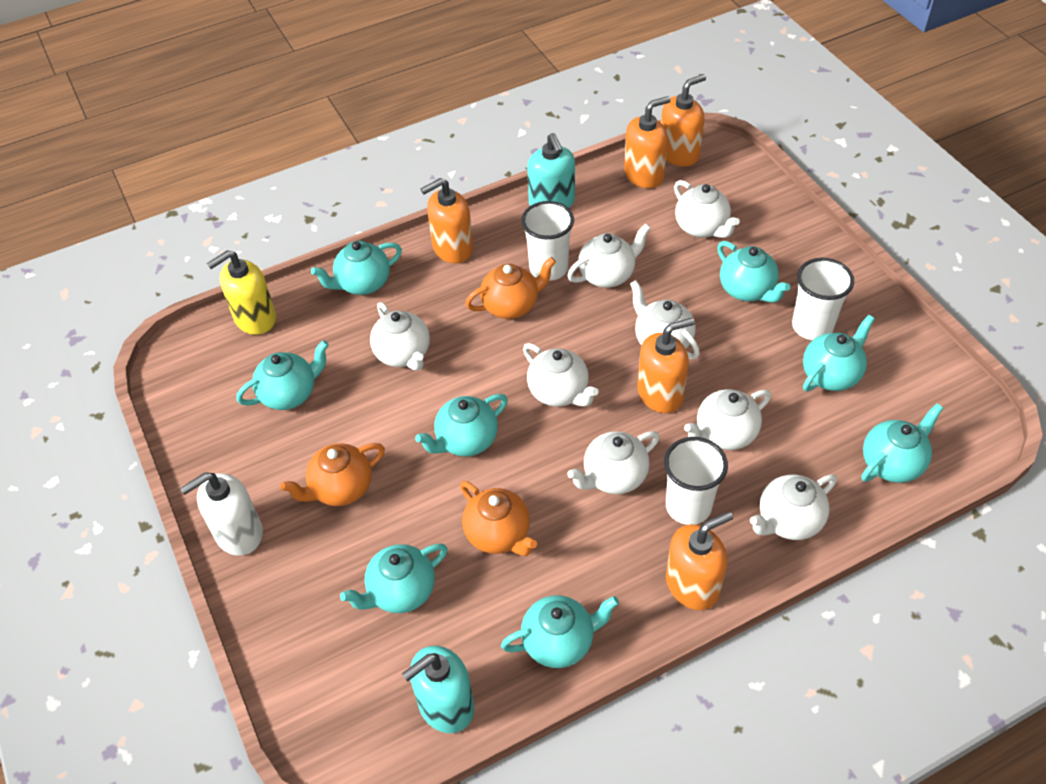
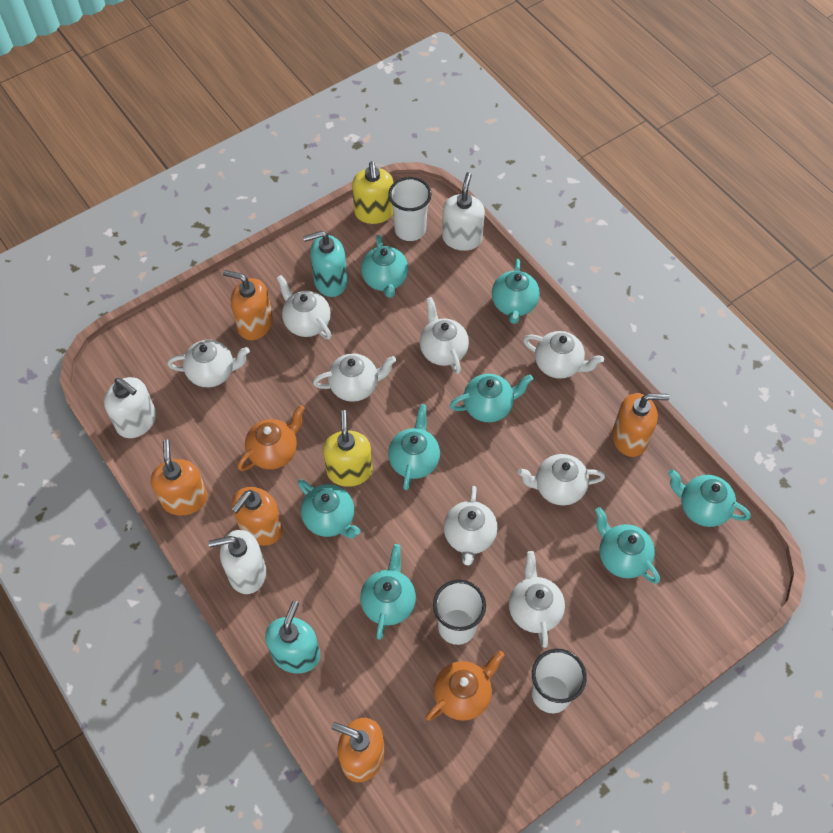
orange teapot: 3 -> 2
white soap dispenser: 1 -> 3
yellow soap dispenser: 1 -> 2

